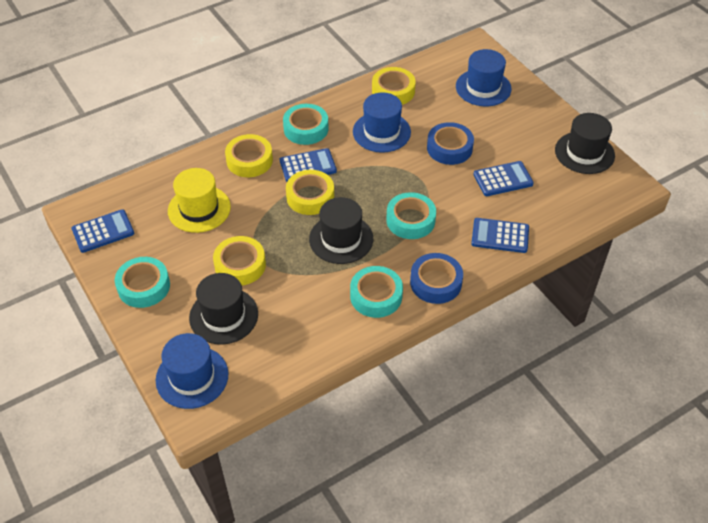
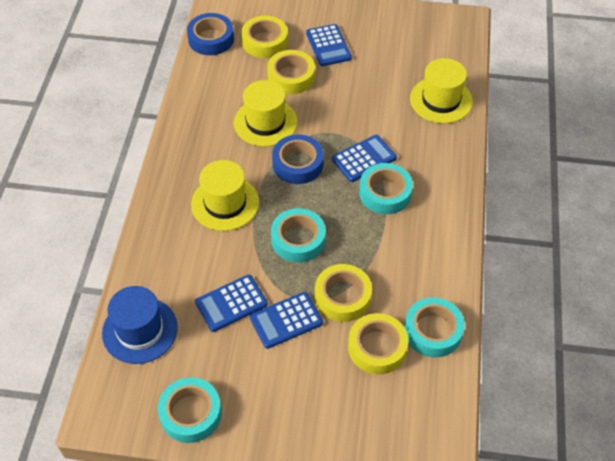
black hat: 3 -> 0
blue hat: 3 -> 1
yellow hat: 1 -> 3

